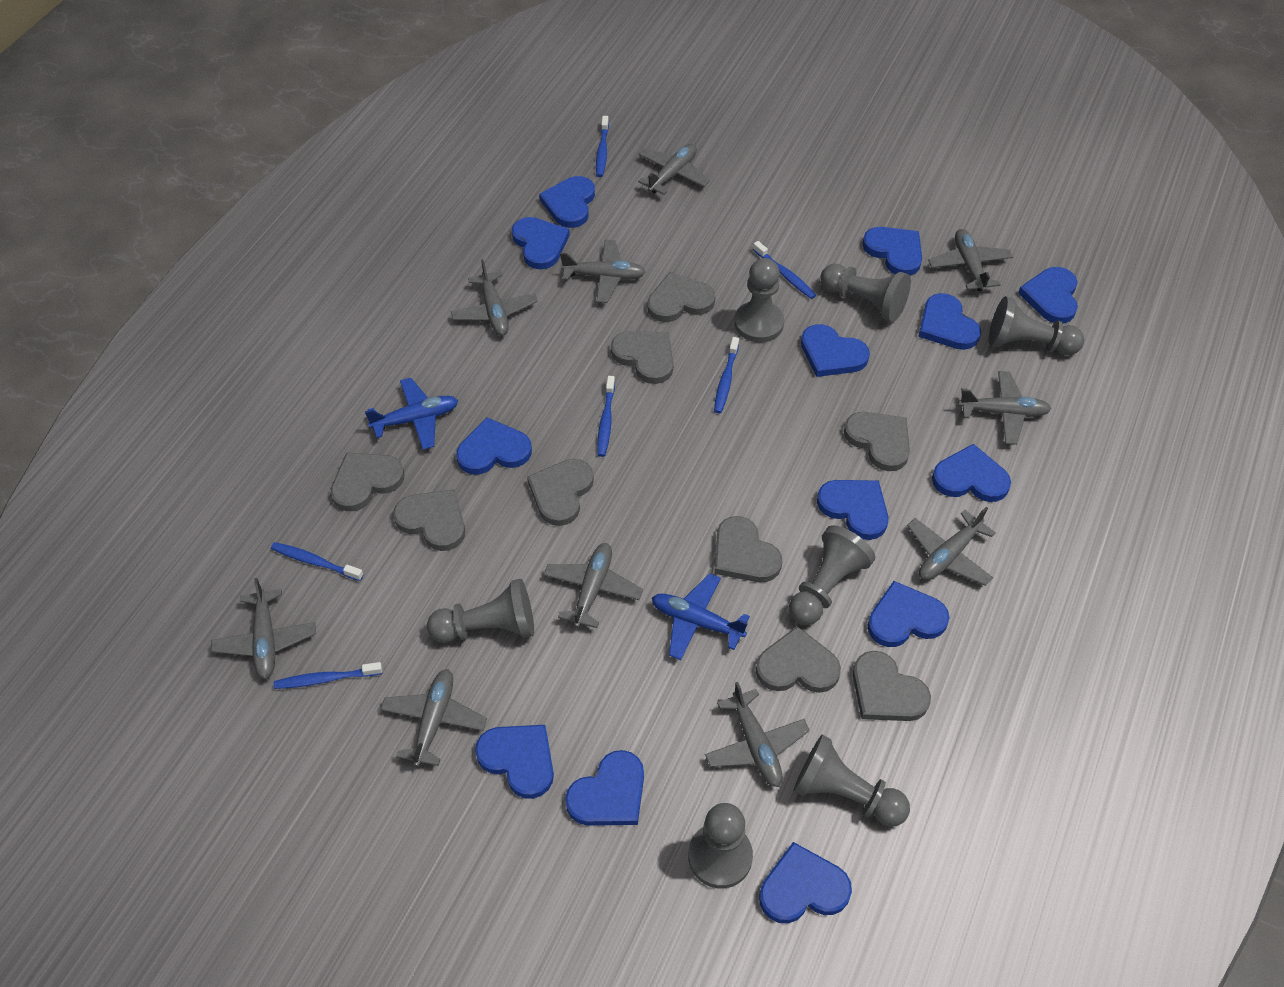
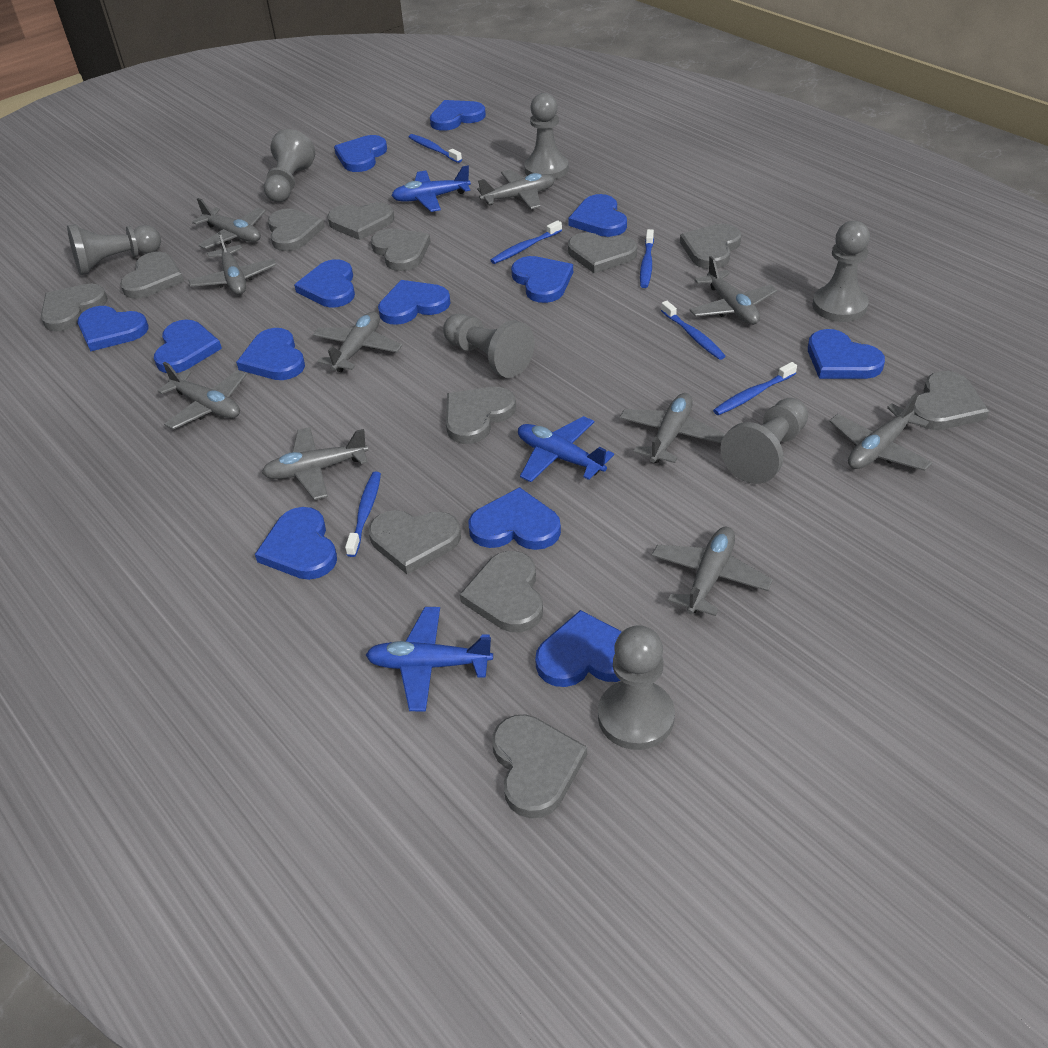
blue plane: 2 -> 3
grey heart: 9 -> 12

